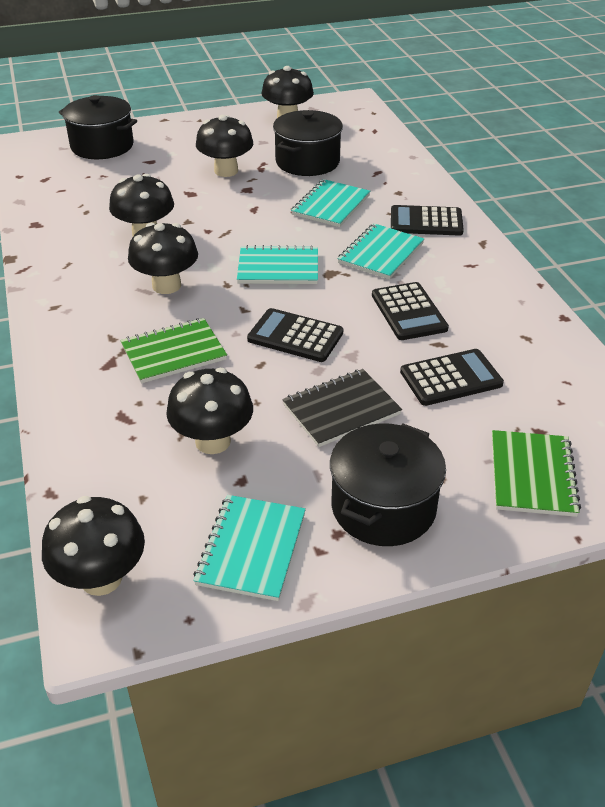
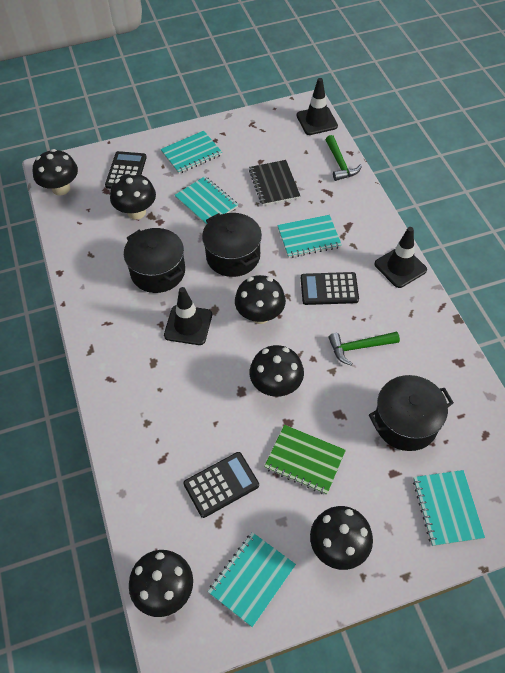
black calculator: 4 -> 3
black traffic cone: 0 -> 3
green hammer: 0 -> 2
green notebook: 2 -> 1
turquoise notebook: 4 -> 5

